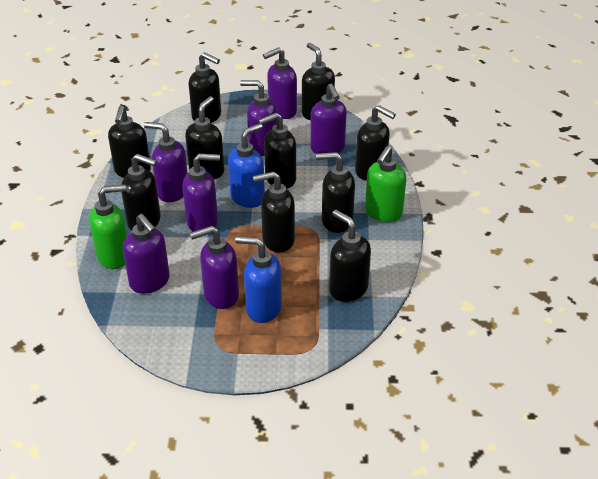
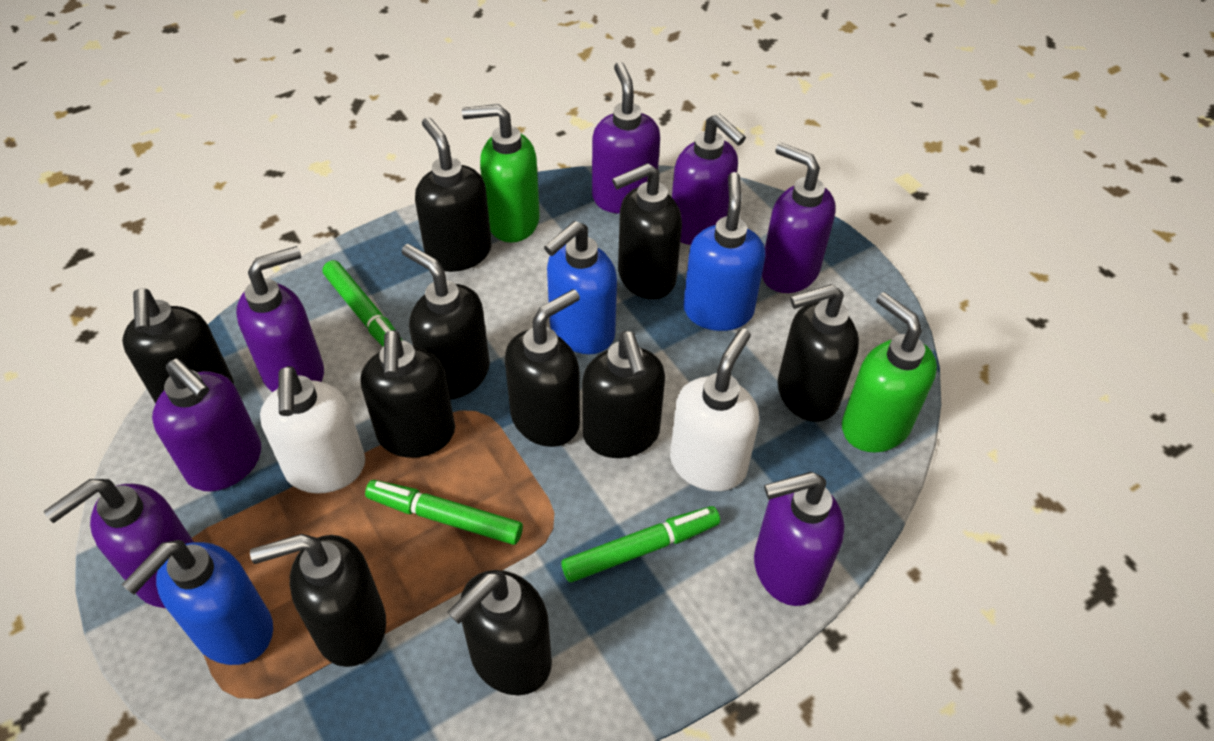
blue soap dispenser: 2 -> 3
green marker: 0 -> 3
white soap dispenser: 0 -> 2

